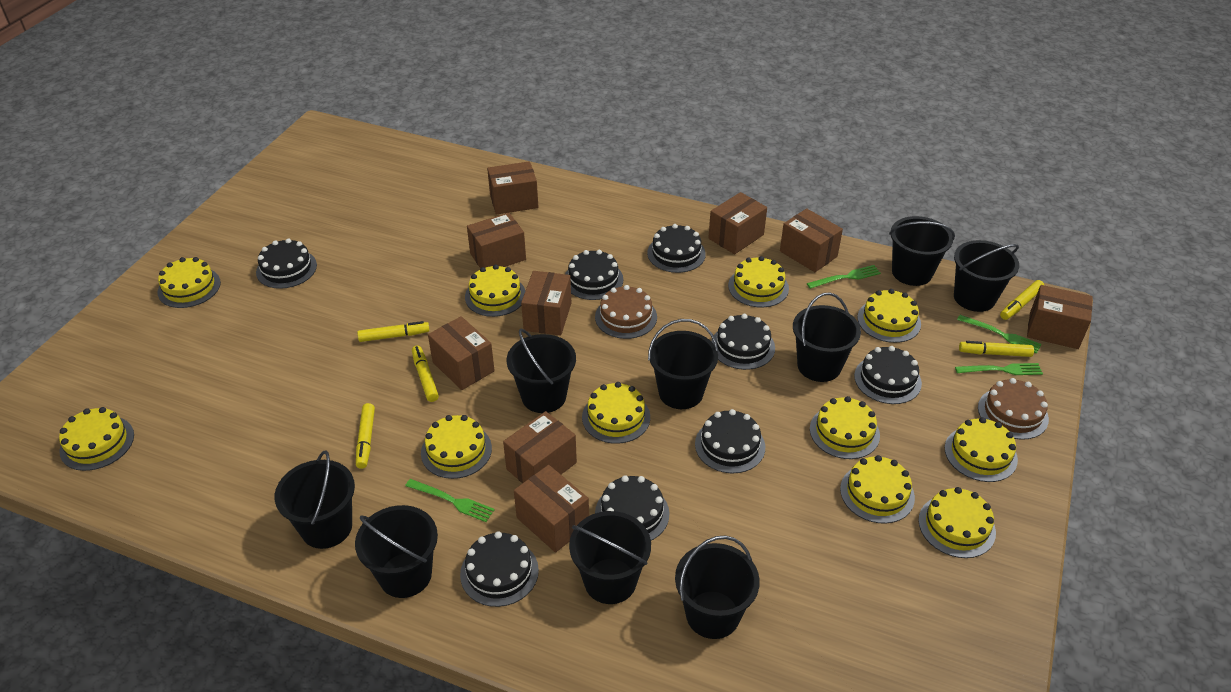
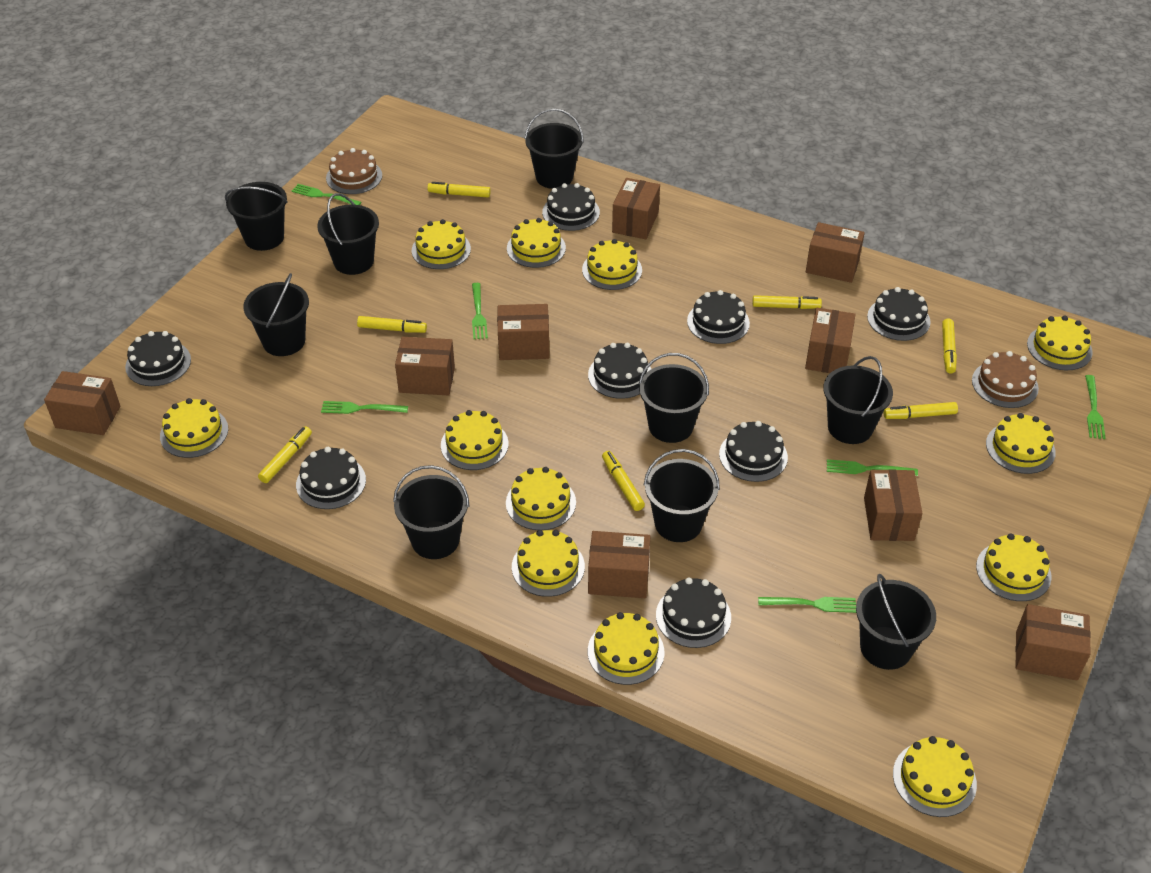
green fork: 4 -> 6
yellow cake: 11 -> 12
yellow marker: 5 -> 7

